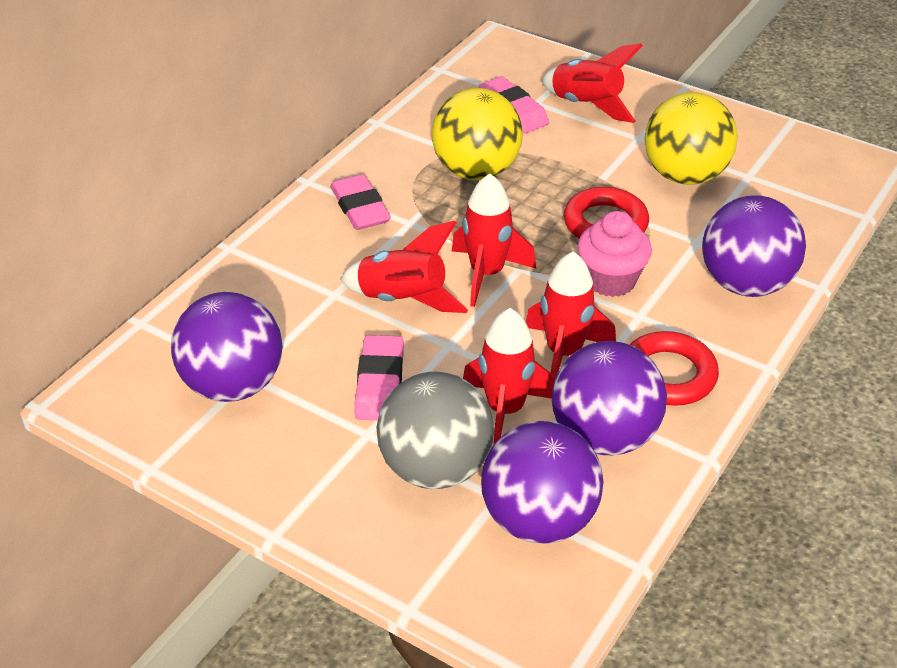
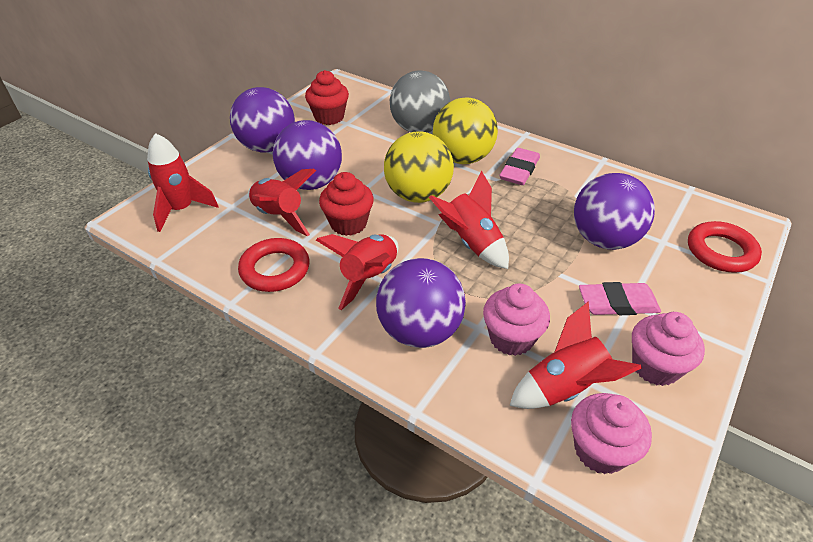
pink cupcake: 1 -> 3
pink eraser: 3 -> 2
red cupcake: 0 -> 2

